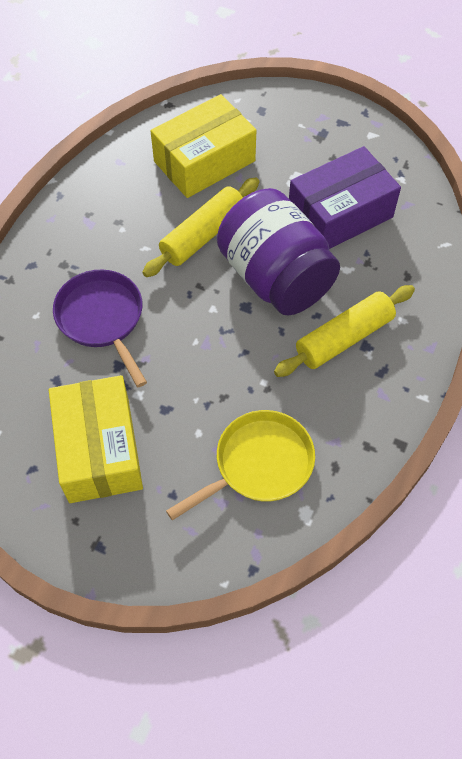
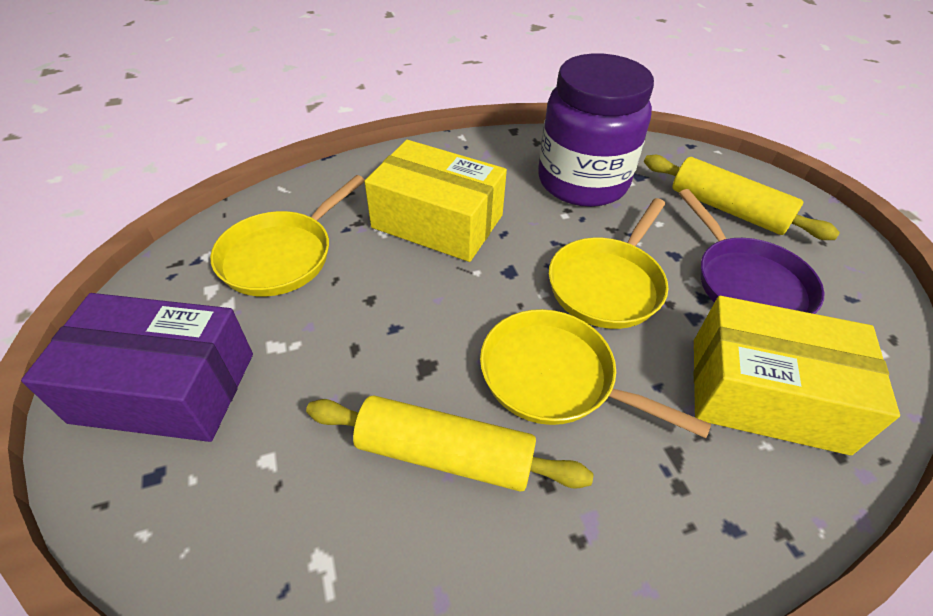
yellow pan: 1 -> 3

